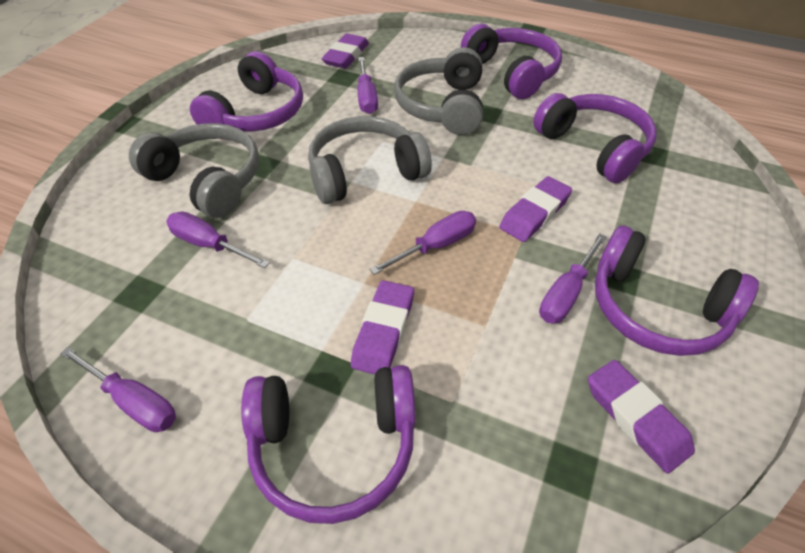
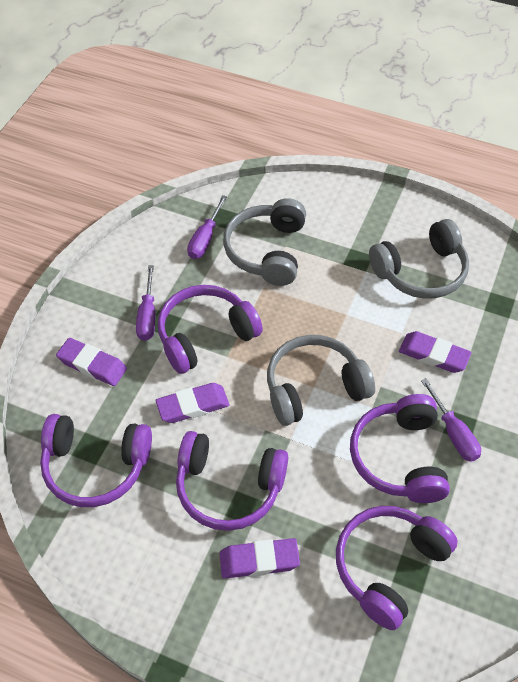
purple screwdriver: 5 -> 3

